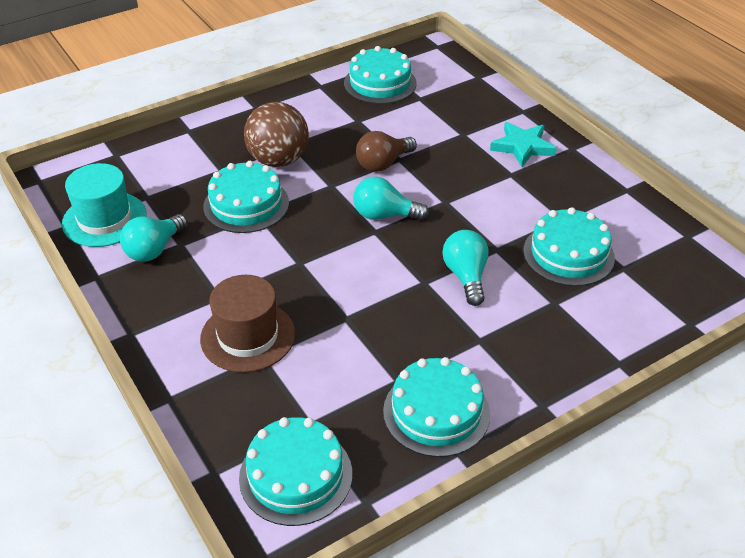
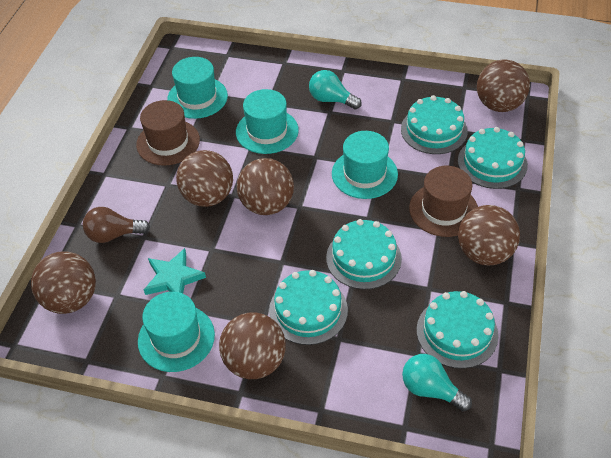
brown ball: 1 -> 6
brown hat: 1 -> 2
turquoise hat: 1 -> 4
turquoise light bulb: 3 -> 2

